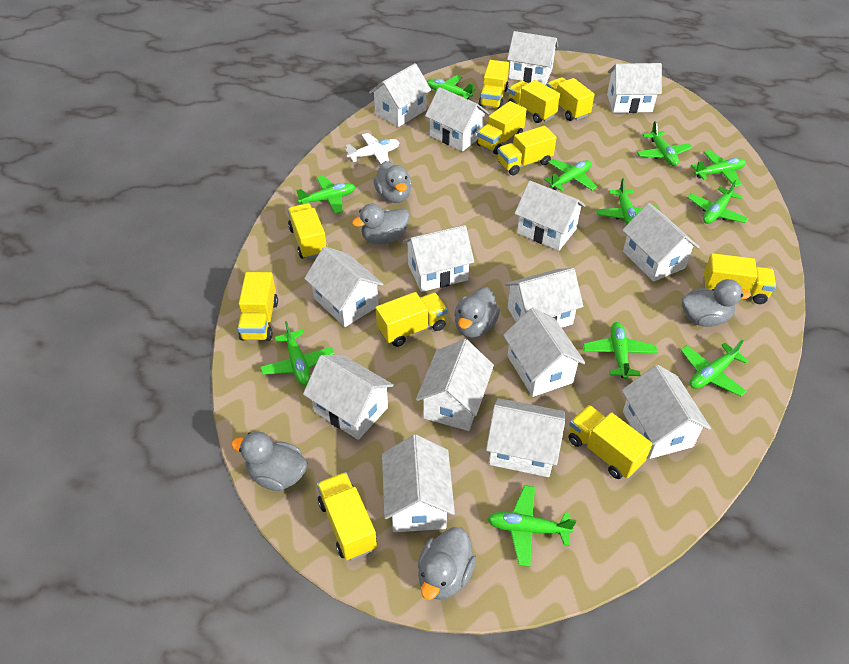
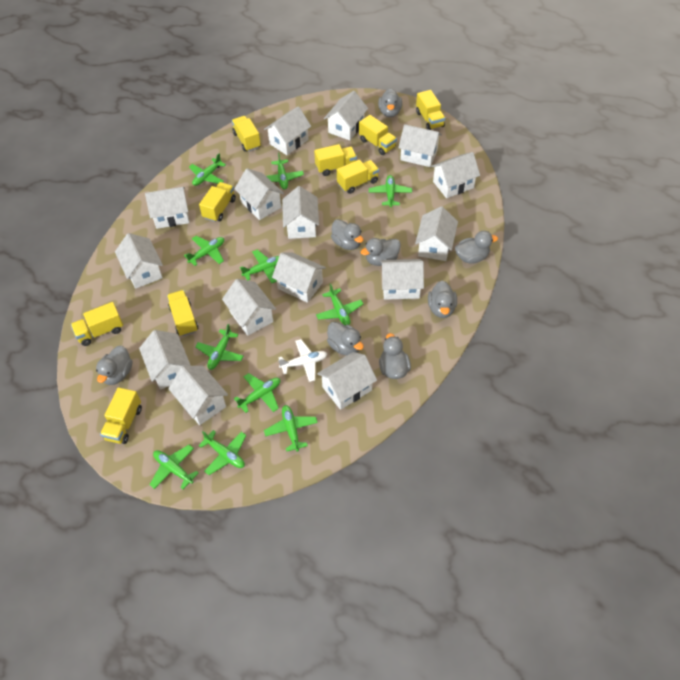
grey duck: 6 -> 8
yellow truck: 11 -> 9

